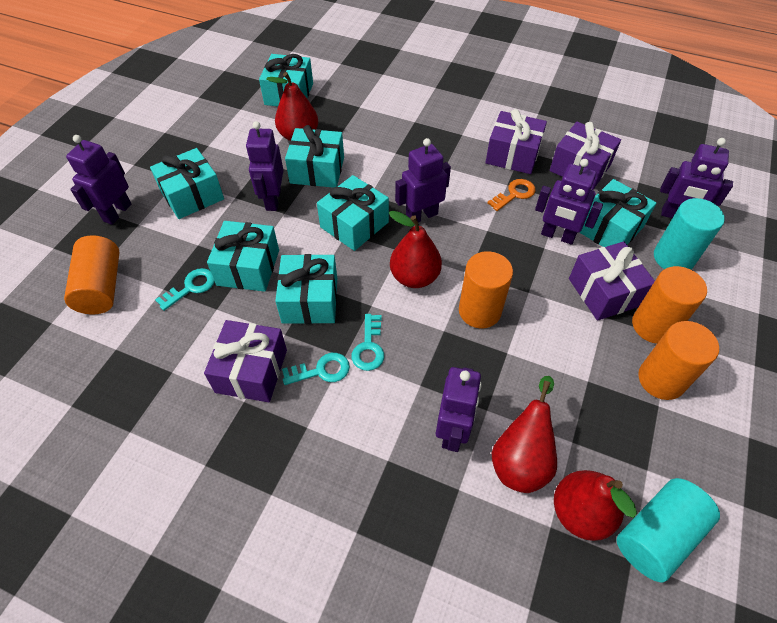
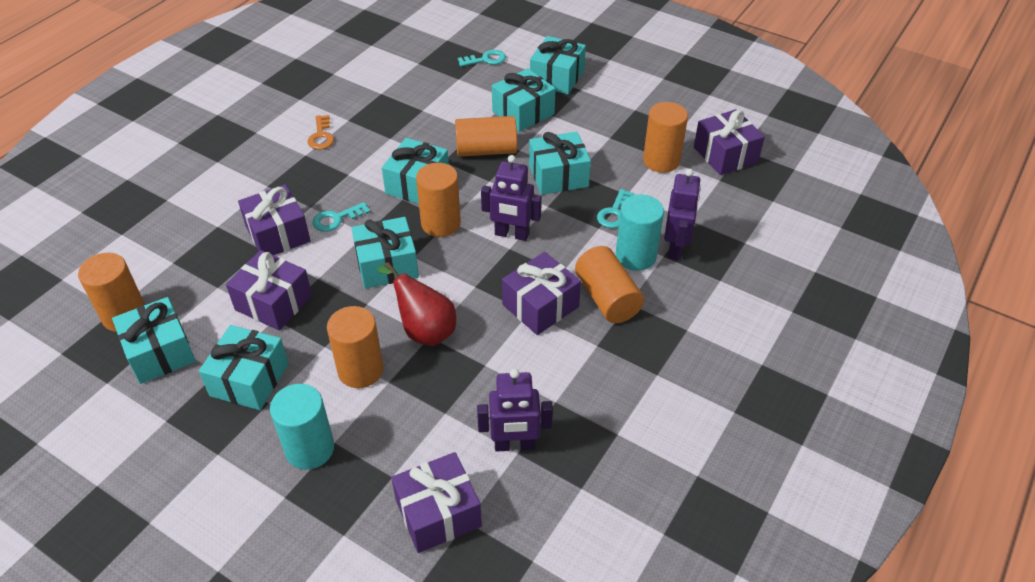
orange cylinder: 4 -> 6
purple gift: 4 -> 5
purple robot: 6 -> 3
red pear: 4 -> 1

